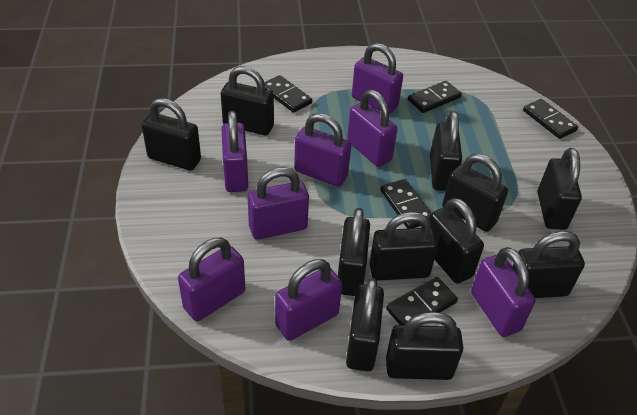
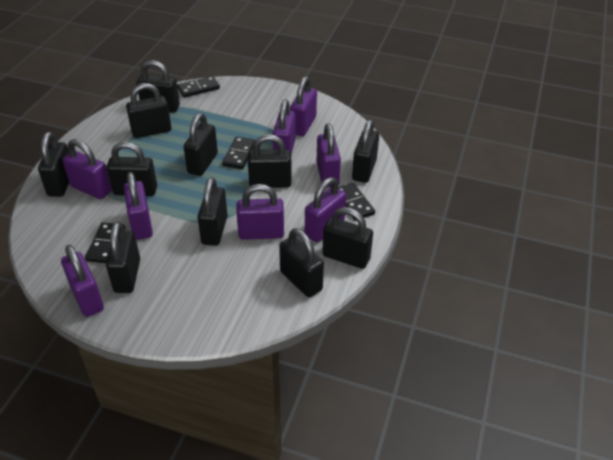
black domino: 5 -> 4

